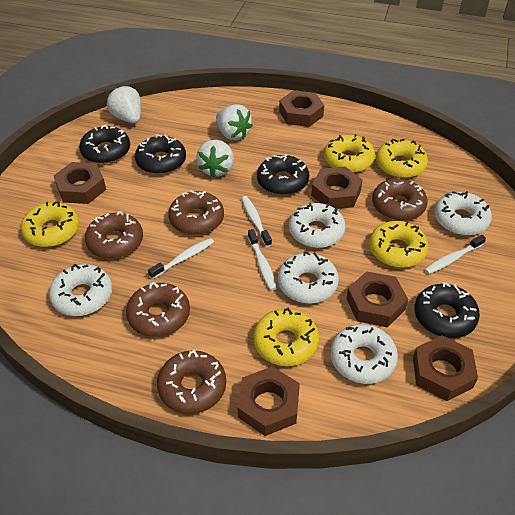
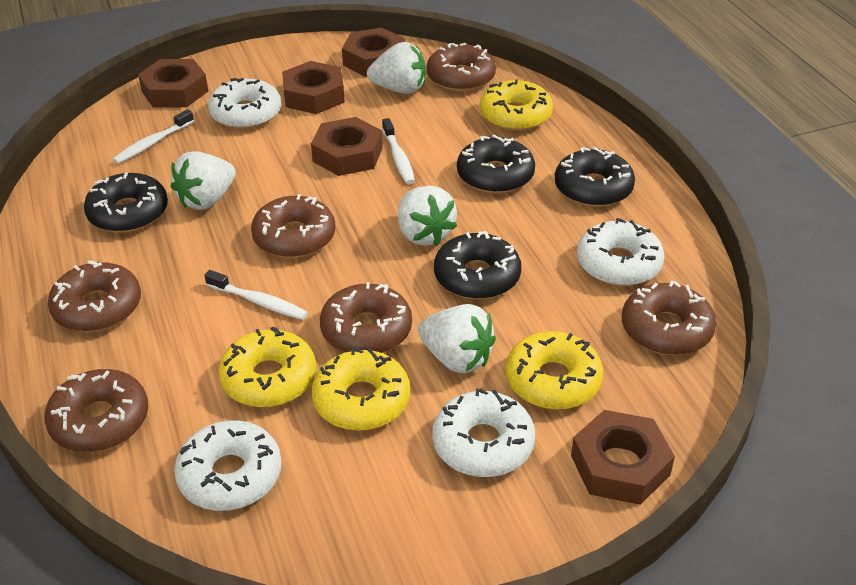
brown donut: 5 -> 6
brown nut: 6 -> 5
white donut: 5 -> 4
white strawberry: 3 -> 4
white toothbrush: 4 -> 3
yellow donut: 5 -> 4

